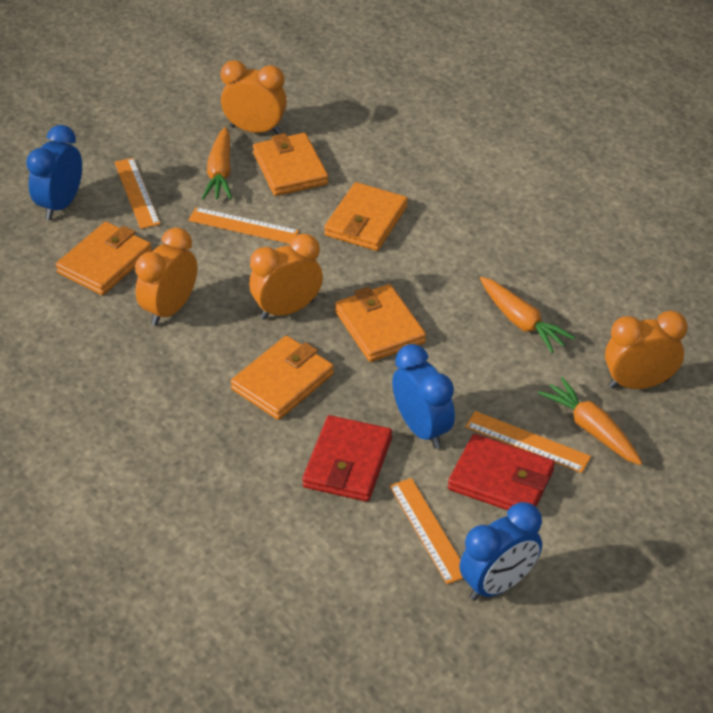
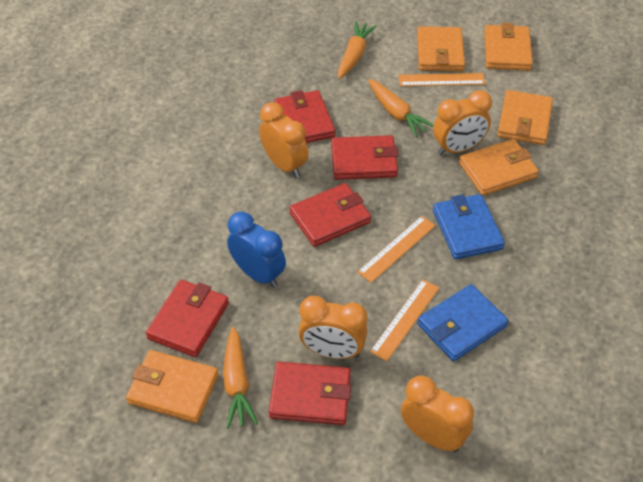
blue clock: 3 -> 1
blue wallet: 0 -> 2
orange ruler: 4 -> 3
red wallet: 2 -> 5

